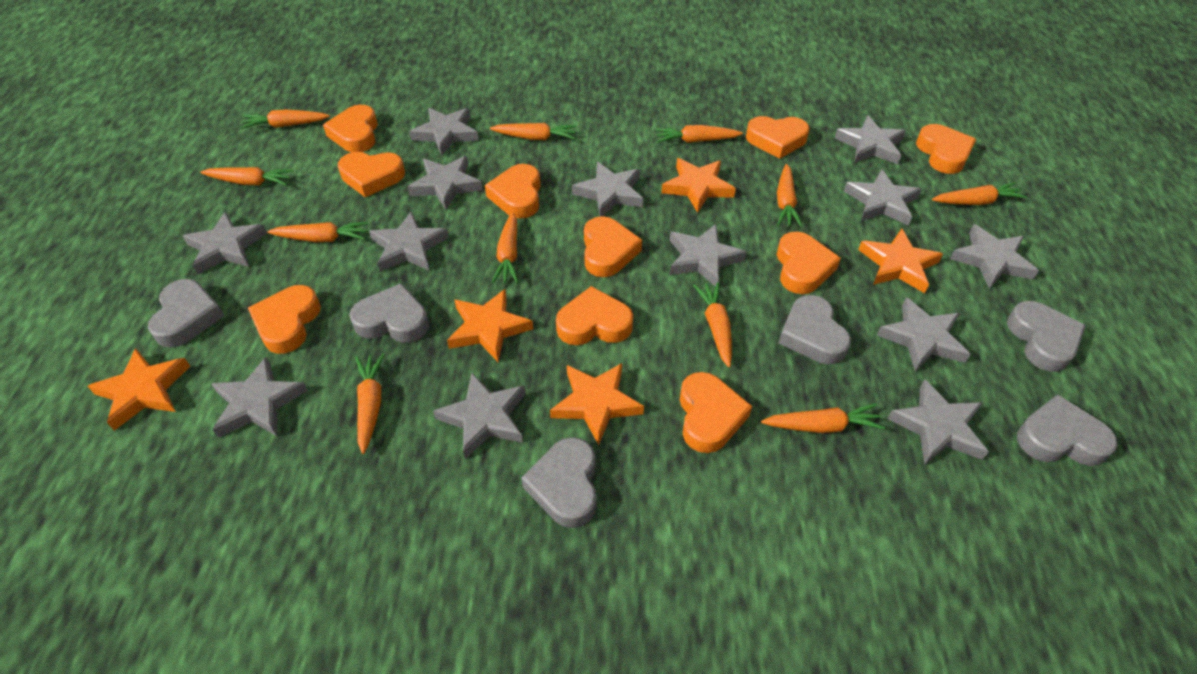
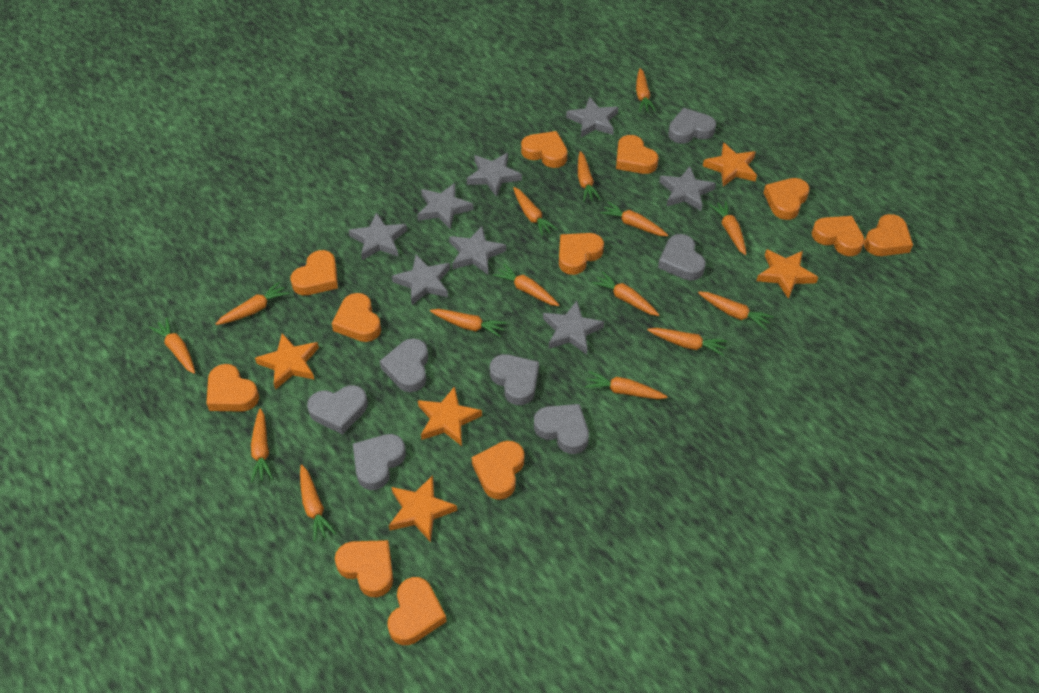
grey heart: 6 -> 7
grey star: 13 -> 8
orange carrot: 11 -> 15
orange heart: 10 -> 12

